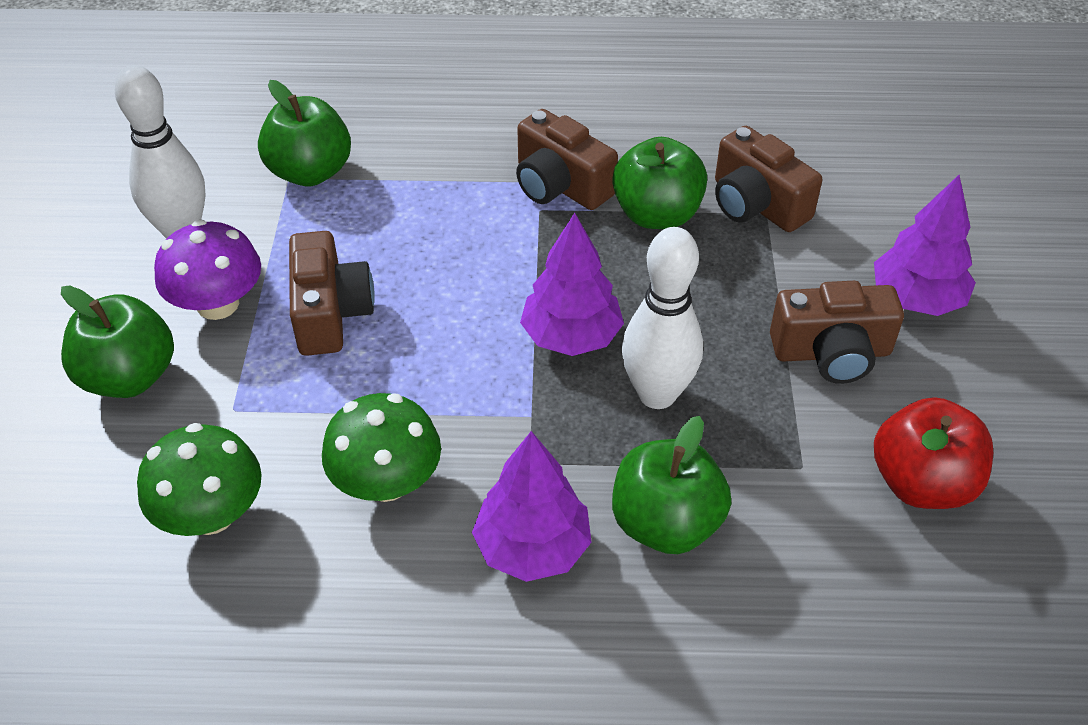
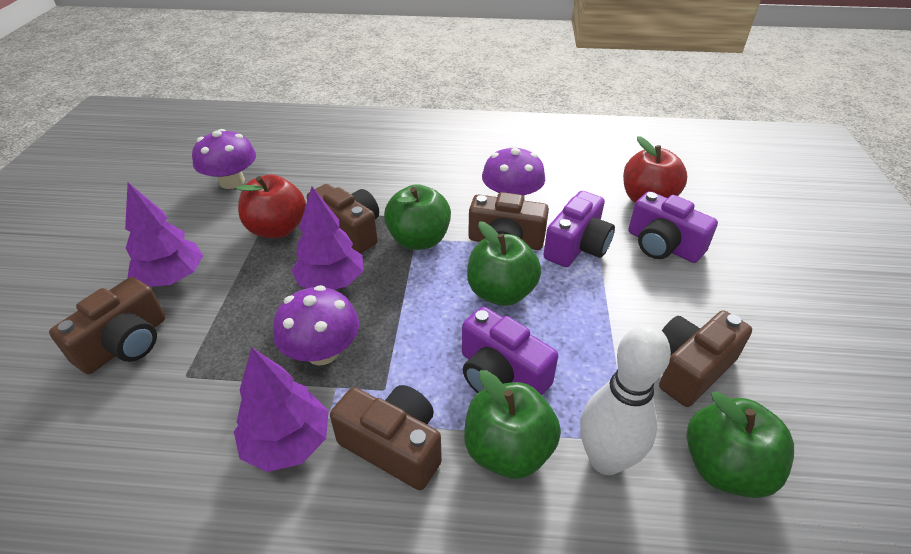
brown camera: 4 -> 5
green mushroom: 2 -> 0
purple camera: 0 -> 3
purple mushroom: 1 -> 3
red apple: 1 -> 2
white bowling pin: 2 -> 1

